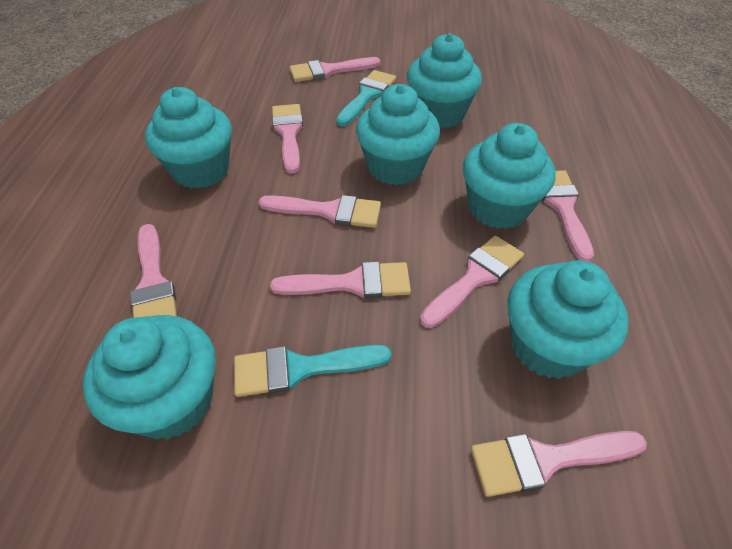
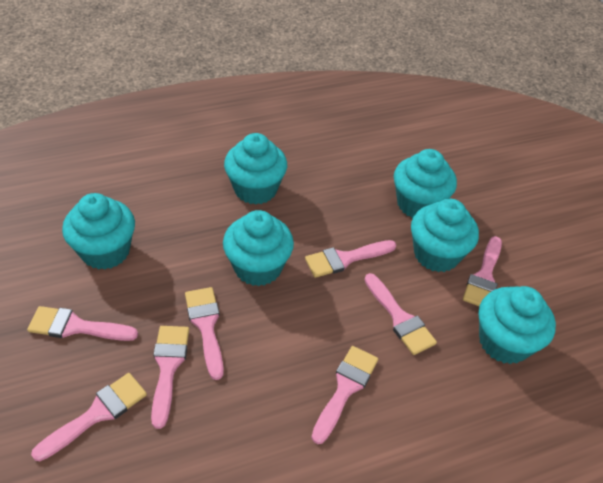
turquoise brush: 2 -> 0

